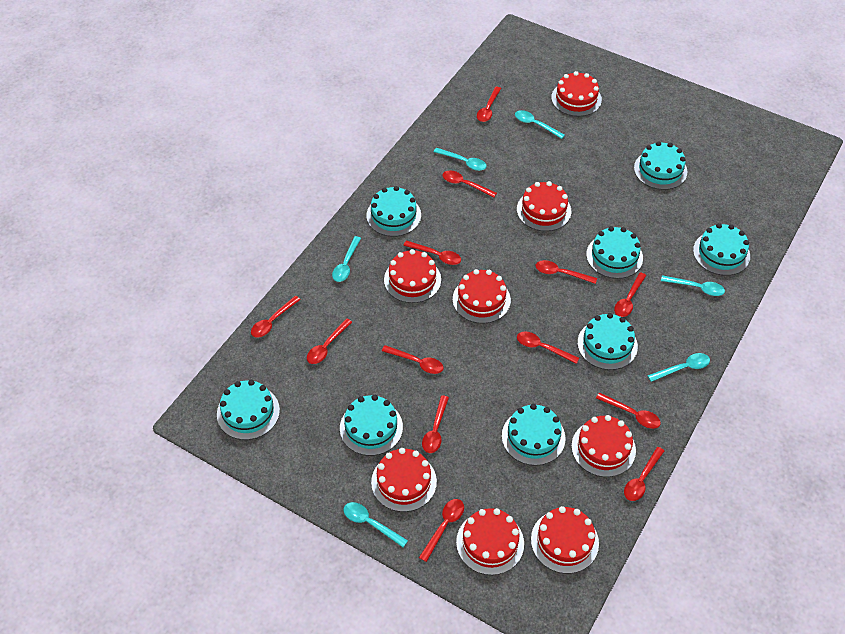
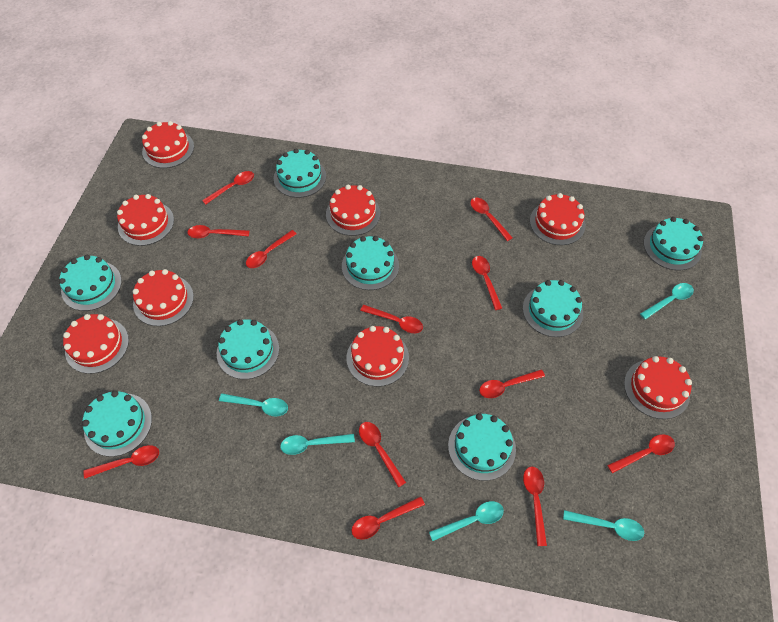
red spoon: 13 -> 12
turquoise spoon: 6 -> 5

